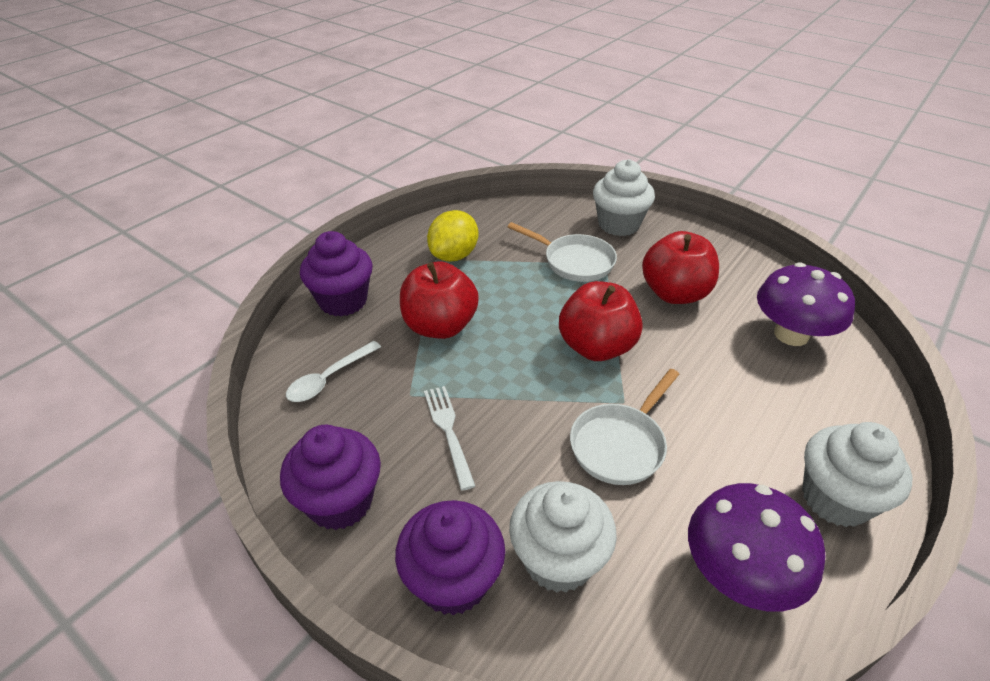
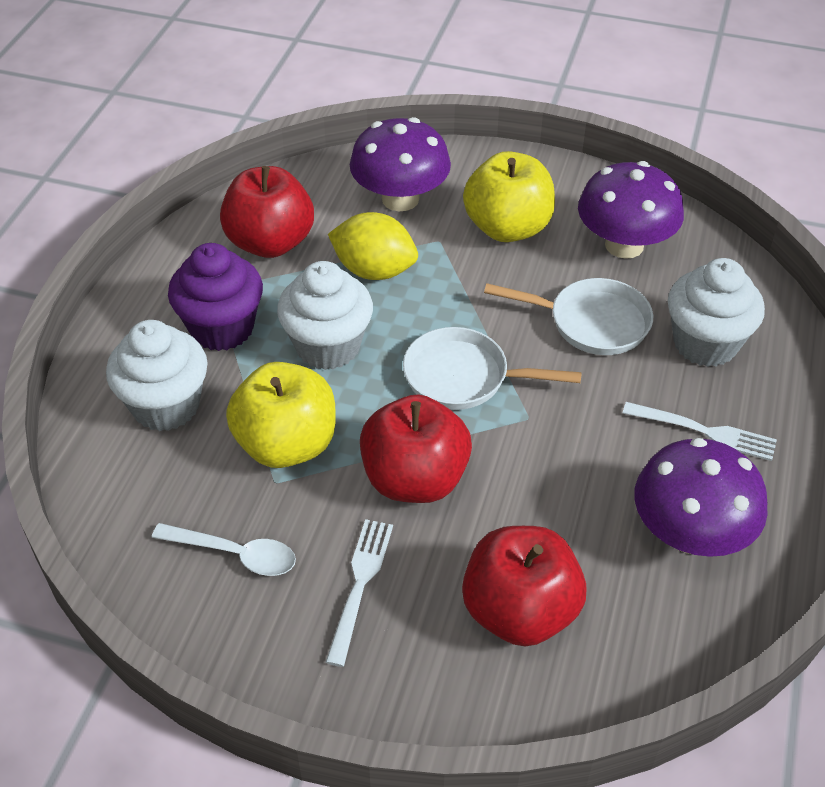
purple cupcake: 3 -> 1
purple mushroom: 2 -> 3
white fork: 1 -> 2
yellow apple: 0 -> 2

